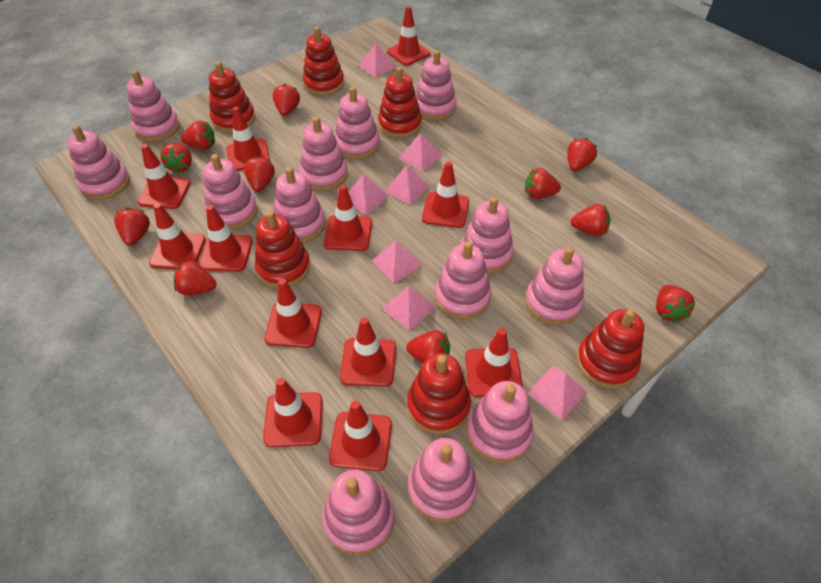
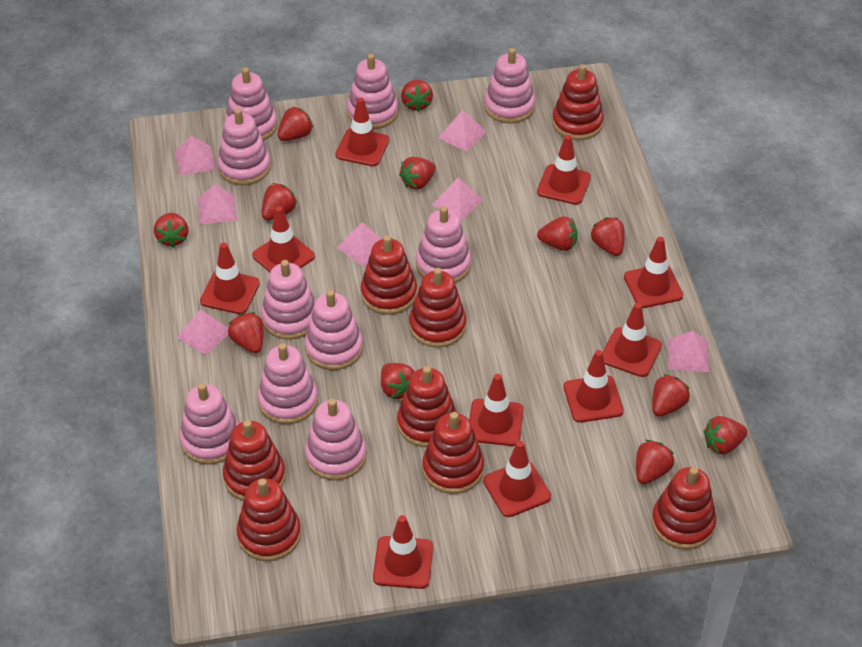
pink stacking toy: 13 -> 10
red stacking toy: 6 -> 8
red strawberry: 11 -> 12
red traffic cone: 12 -> 10

